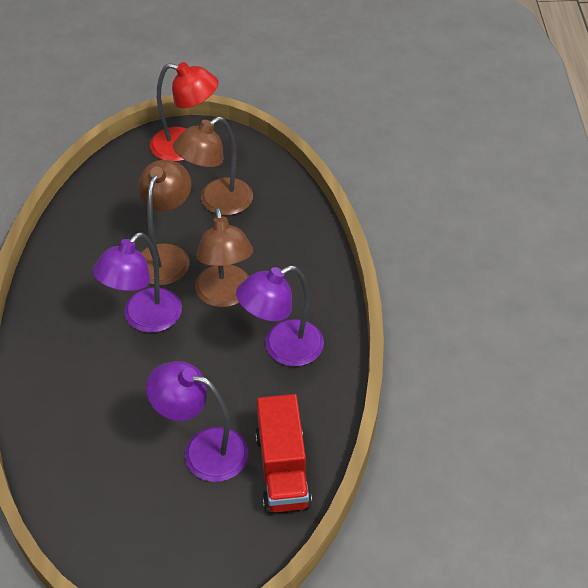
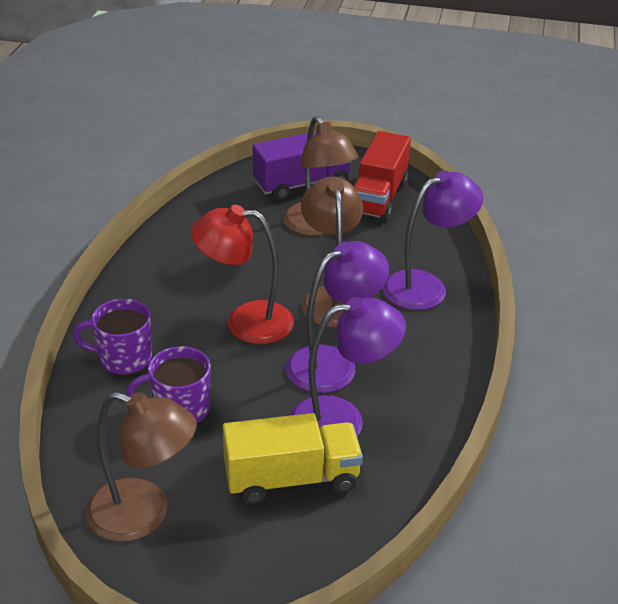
purple mug: 0 -> 2
purple truck: 0 -> 1
yellow truck: 0 -> 1

